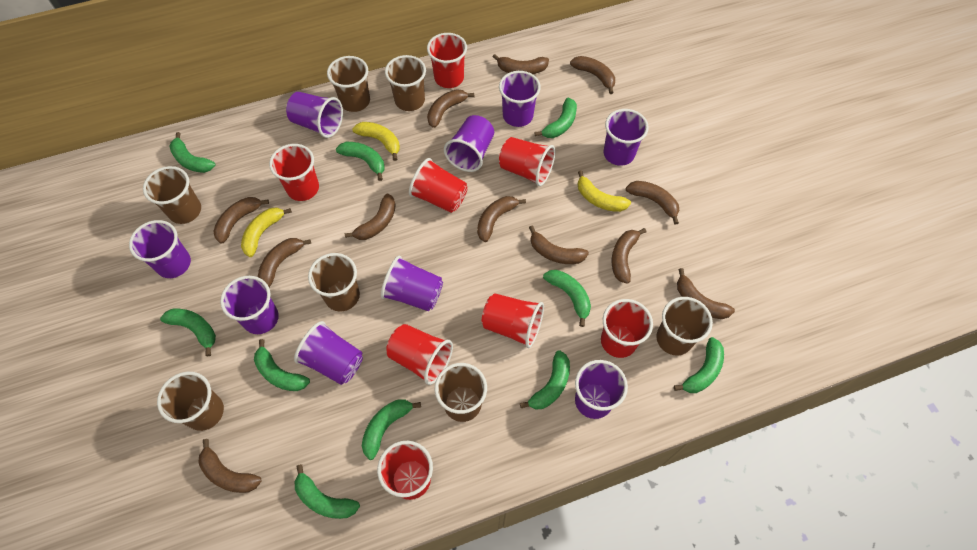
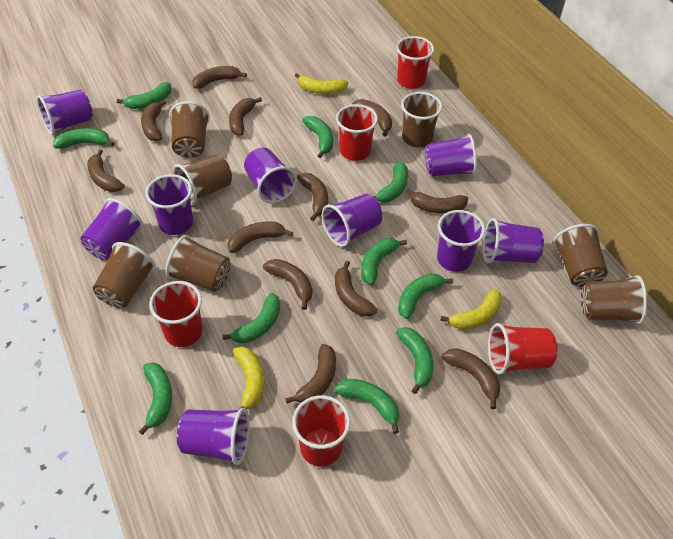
red cup: 8 -> 5

